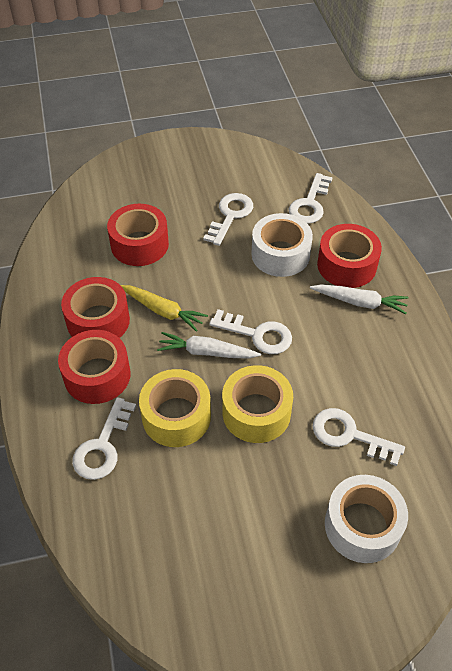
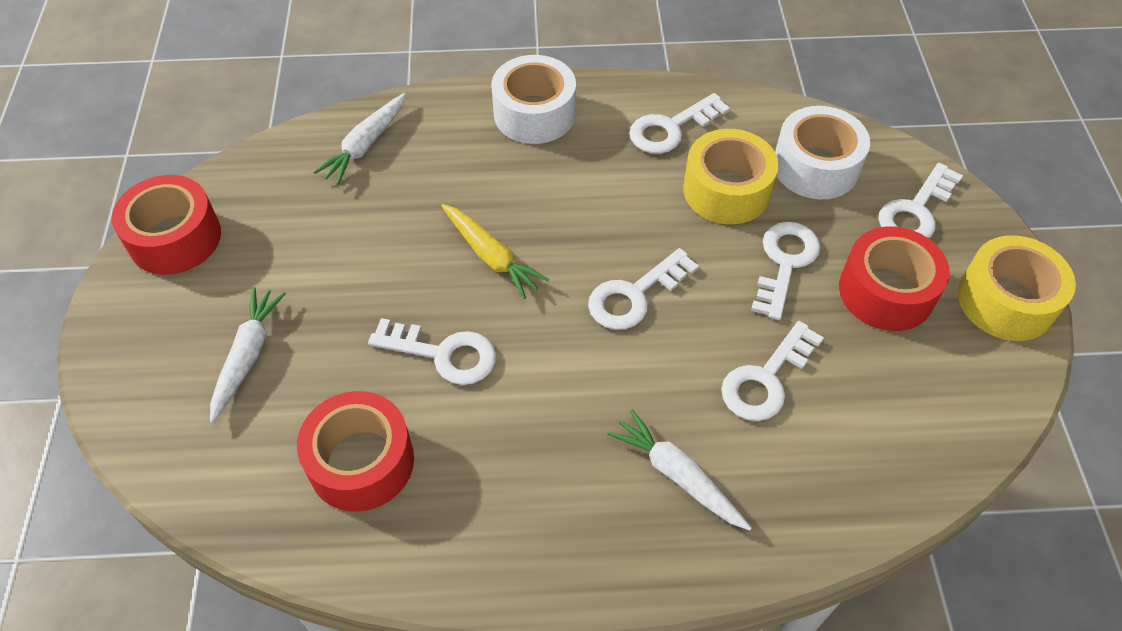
red tape: 4 -> 3
white carrot: 2 -> 3
white key: 5 -> 6

